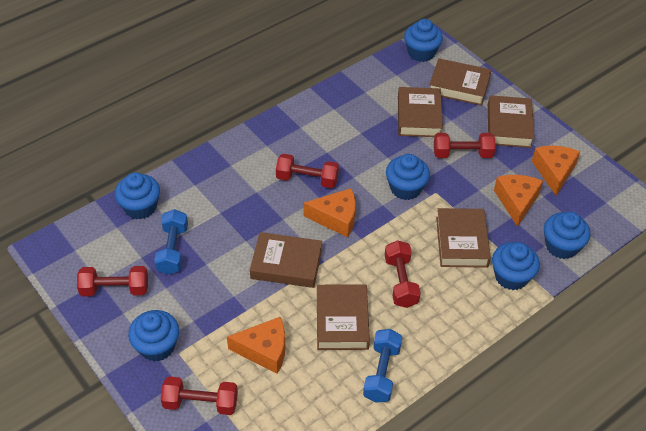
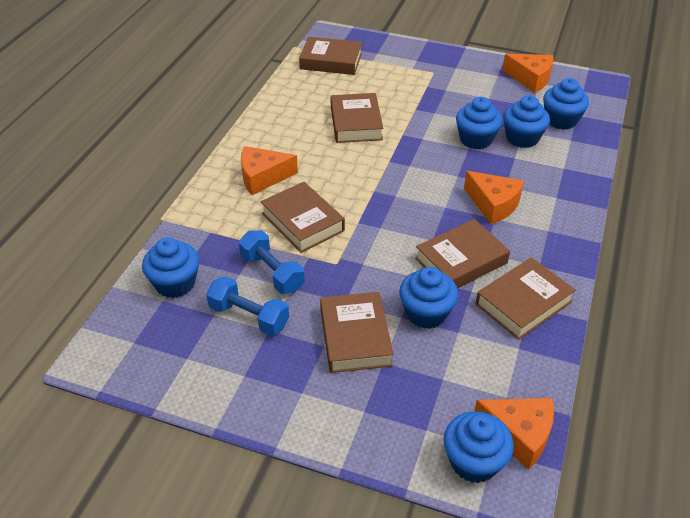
red dumbbell: 5 -> 0

